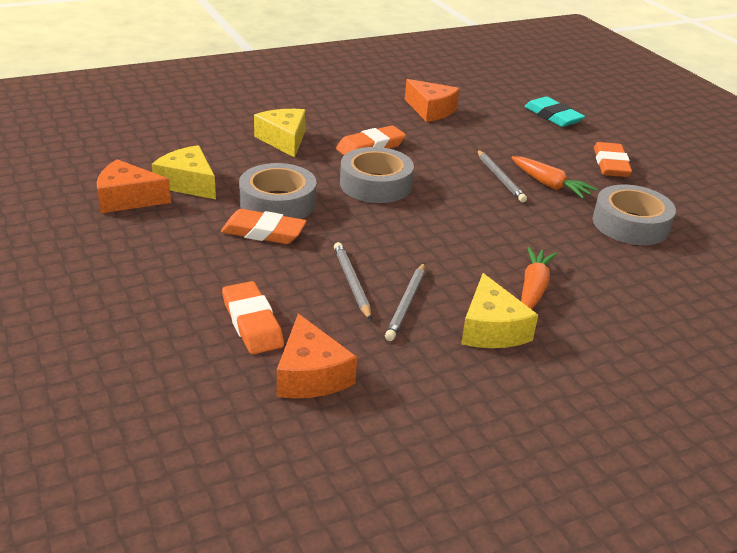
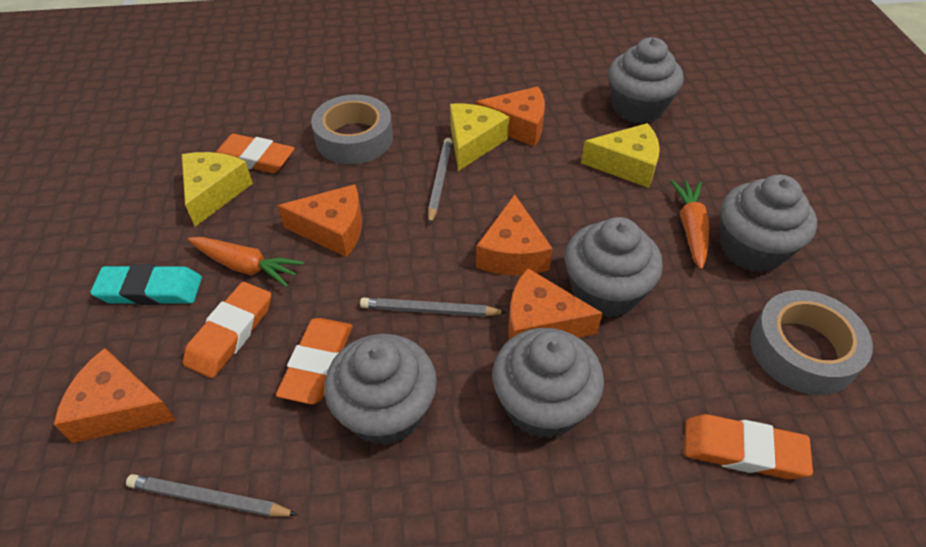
grey cupcake: 0 -> 5
grey tape: 3 -> 2
orange cheese: 3 -> 5

